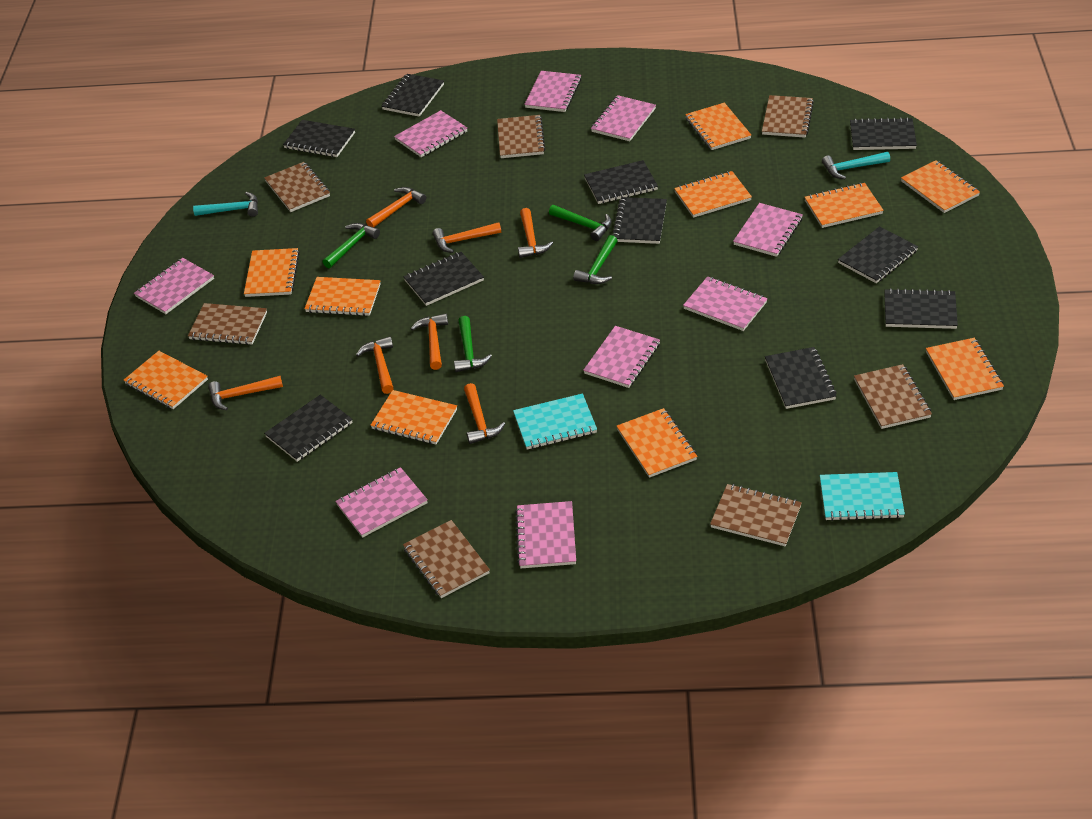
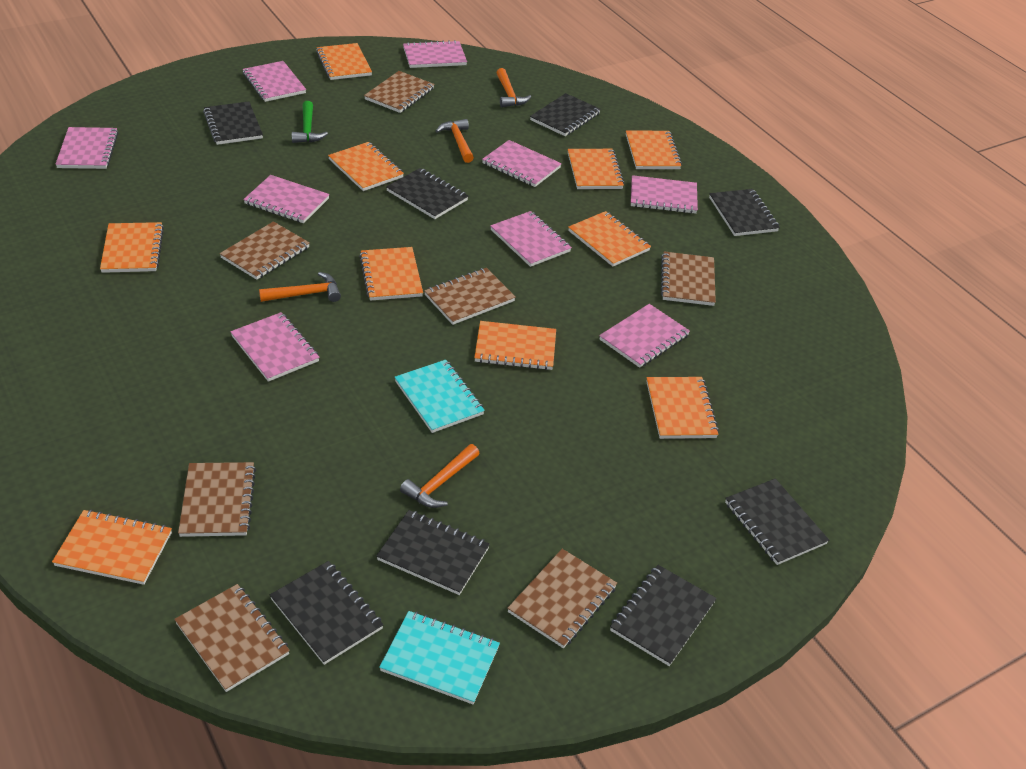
black notebook: 10 -> 8
green hammer: 4 -> 1
orange hammer: 7 -> 4
turquoise hammer: 2 -> 0

